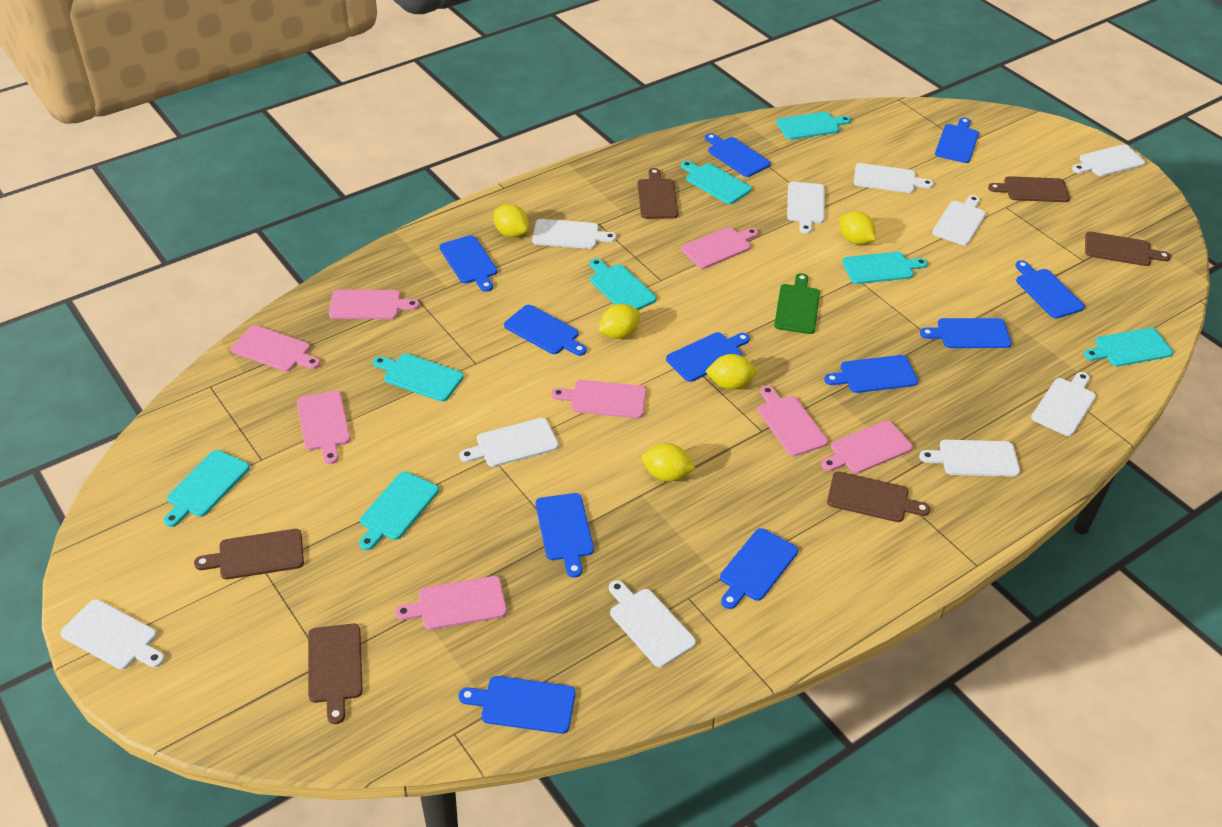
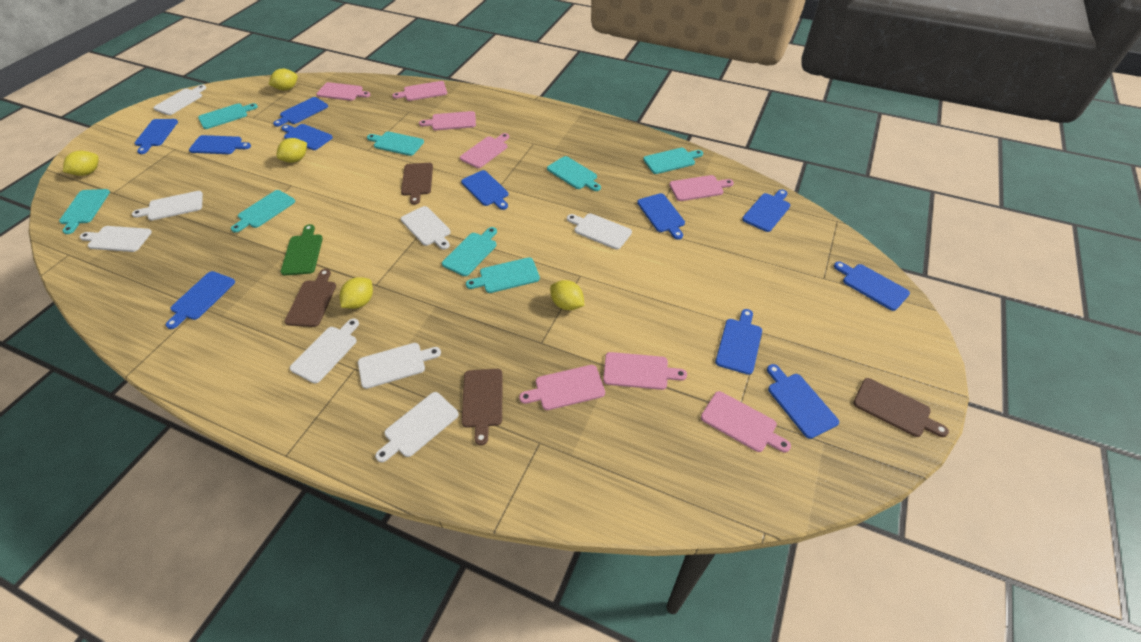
brown cutting board: 6 -> 4
white cutting board: 10 -> 8

